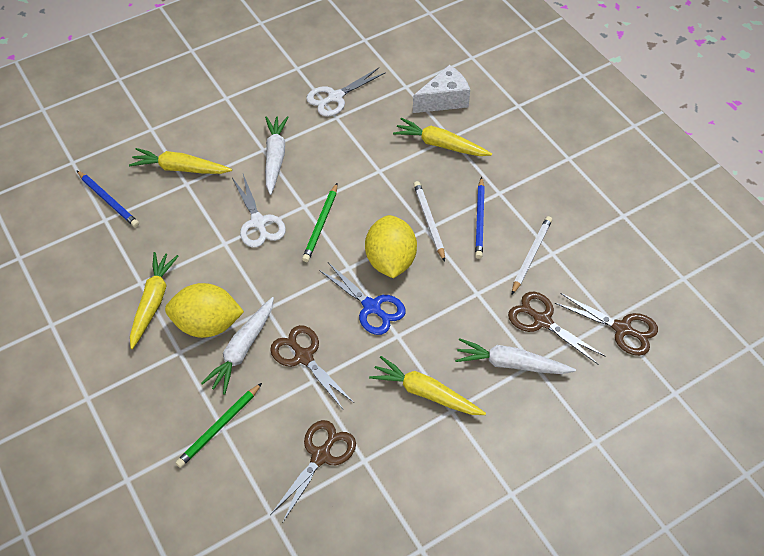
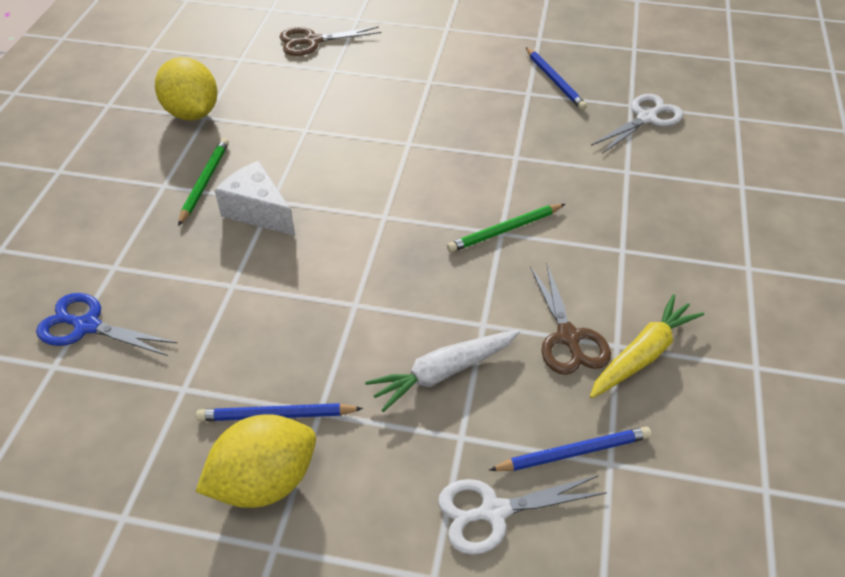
blue pencil: 2 -> 3
brown scissors: 4 -> 2
white carrot: 3 -> 1
white pencil: 2 -> 0
yellow carrot: 4 -> 1

